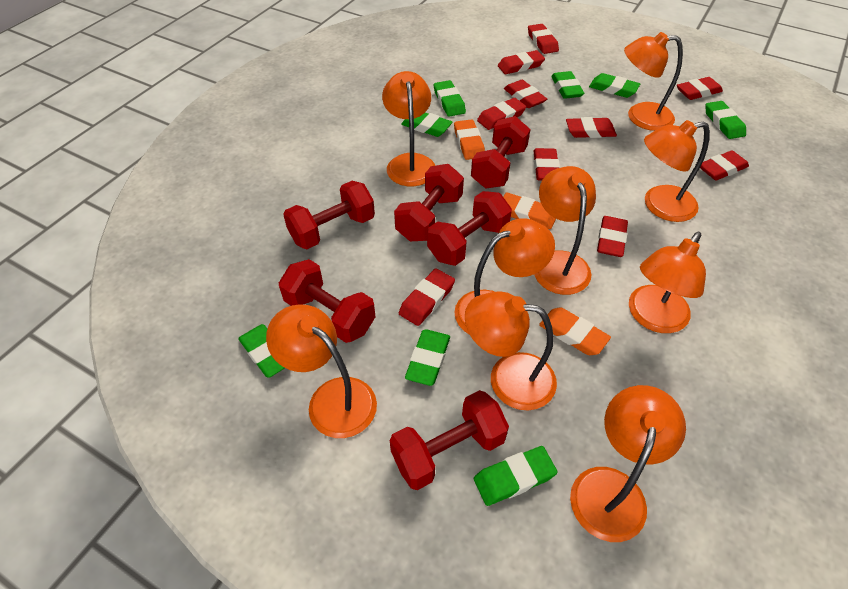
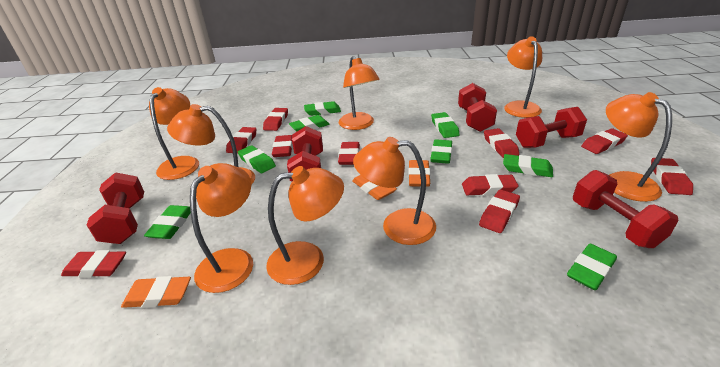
orange lamp: 9 -> 8
red dumbbell: 6 -> 5

